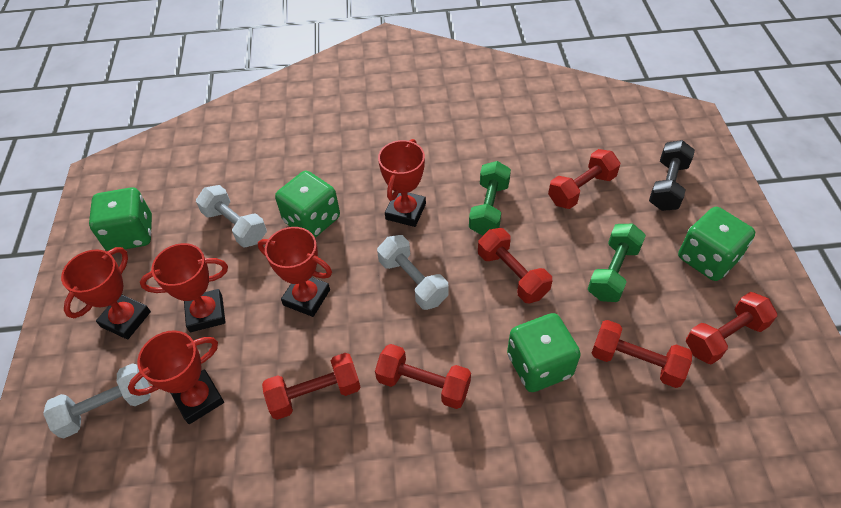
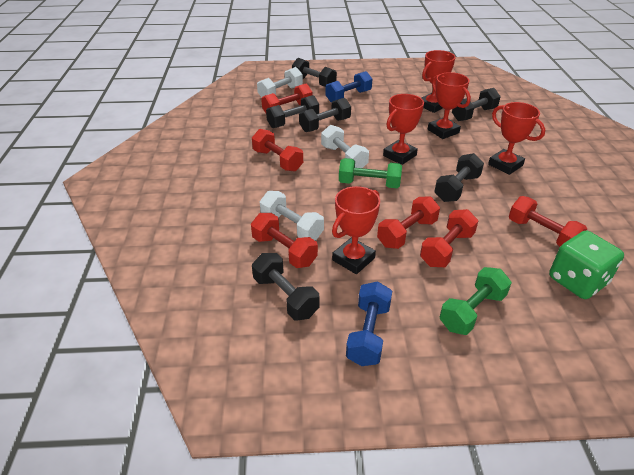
black dumbbell: 1 -> 6
blue dumbbell: 0 -> 2
green dice: 4 -> 1

